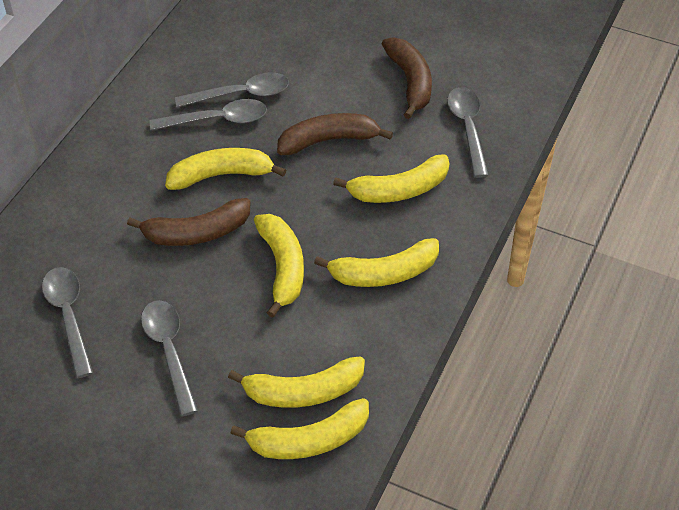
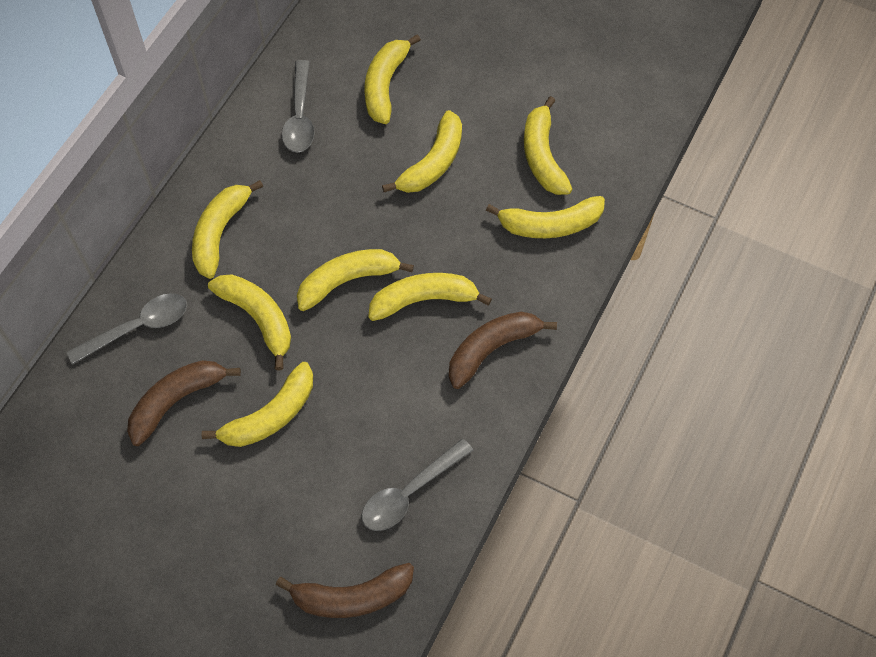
grey spoon: 5 -> 3
yellow banana: 6 -> 9

